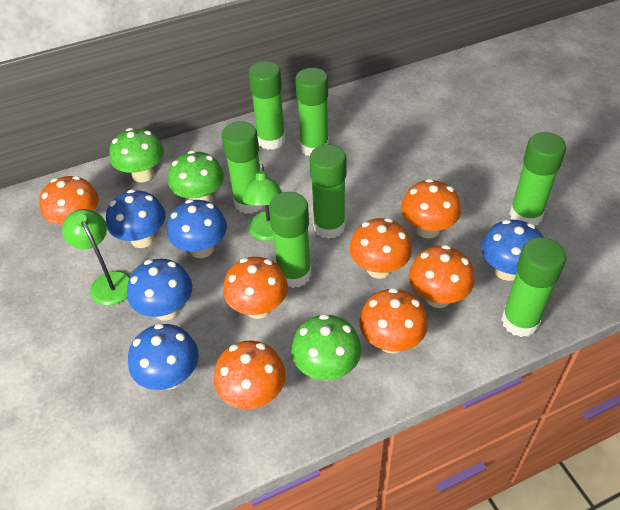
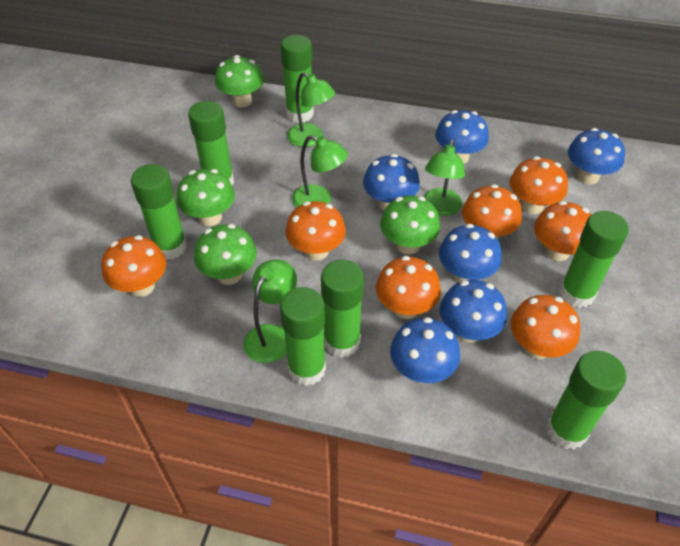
blue mushroom: 5 -> 6
green lamp: 2 -> 4
green mushroom: 3 -> 4

